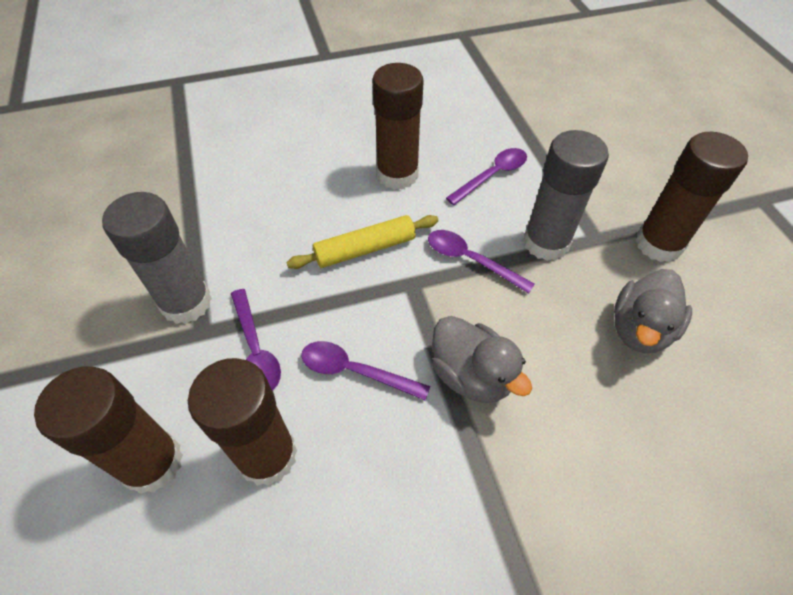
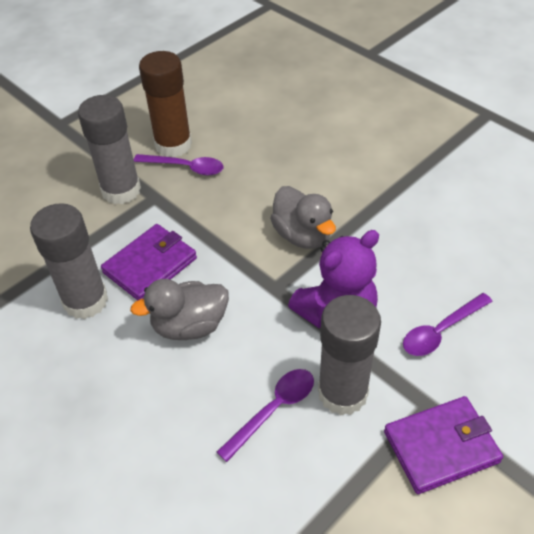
brown glue stick: 4 -> 1
grey glue stick: 2 -> 3
purple spoon: 4 -> 3
purple teddy bear: 0 -> 1
purple wallet: 0 -> 2
yellow rolling pin: 1 -> 0

